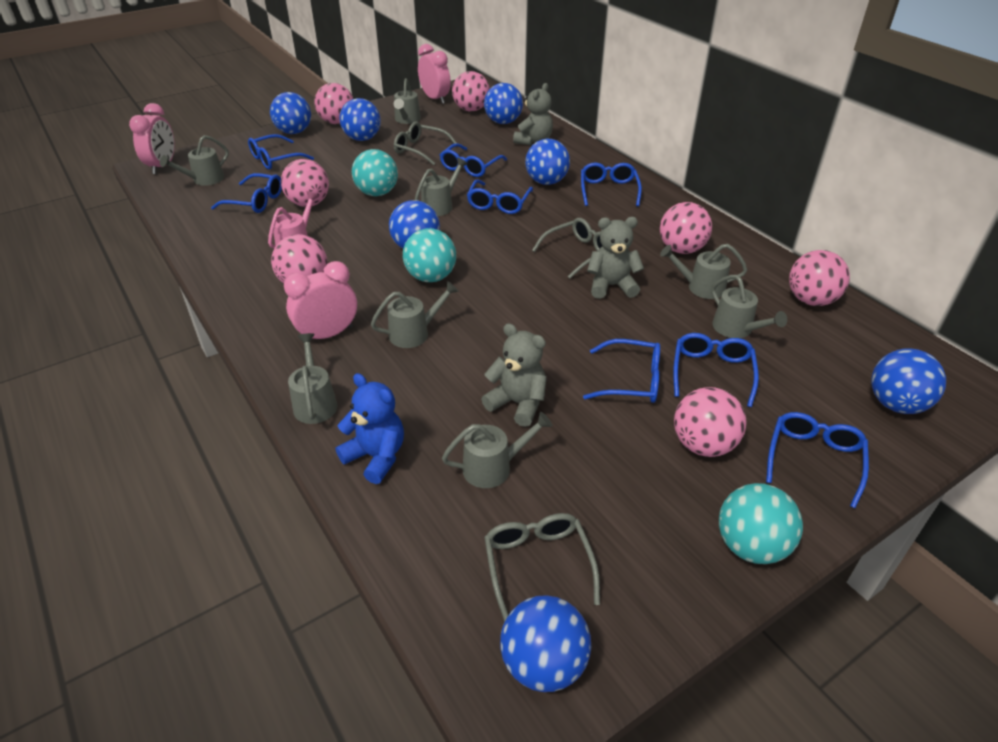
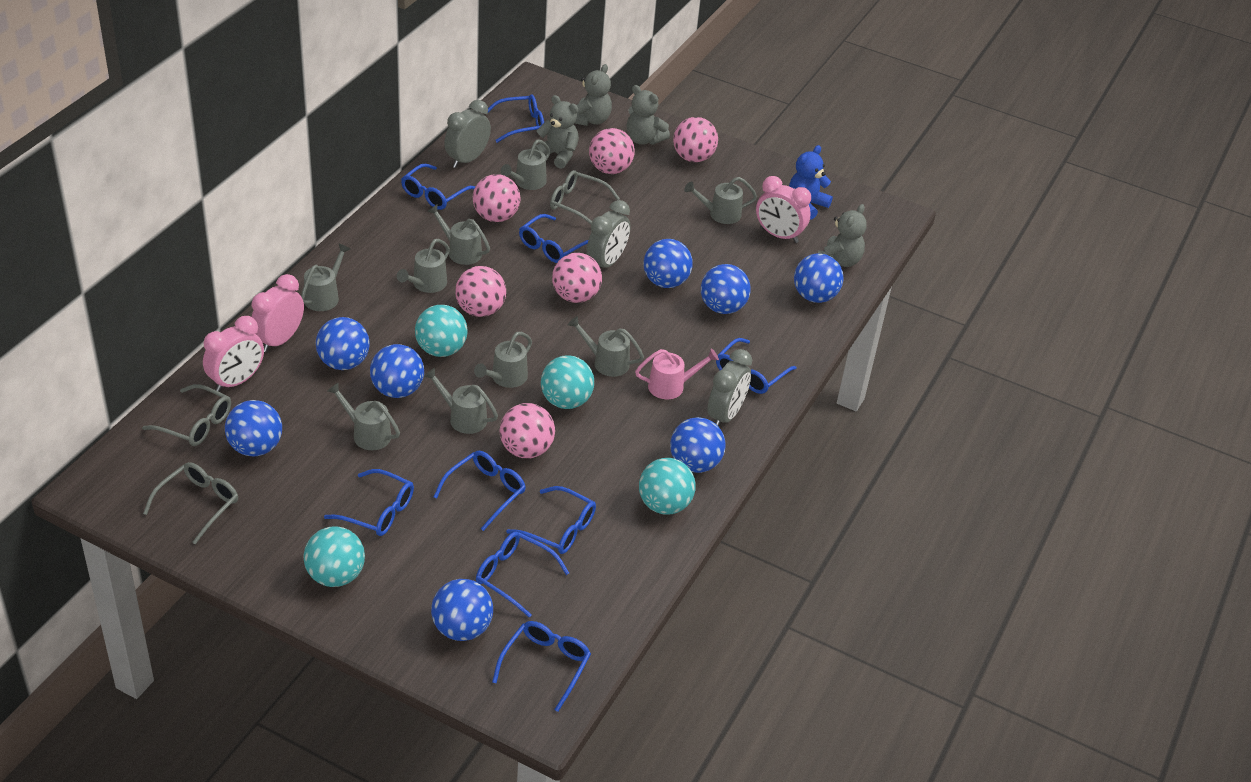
blue ball: 7 -> 8
blue glasses: 8 -> 9
grey clock: 0 -> 3
grey teddy bear: 3 -> 4
grey watering can: 8 -> 9
pink ball: 7 -> 6
turquoise ball: 3 -> 4

